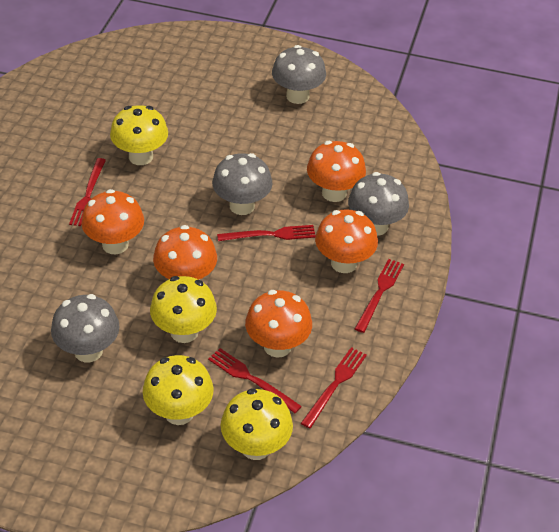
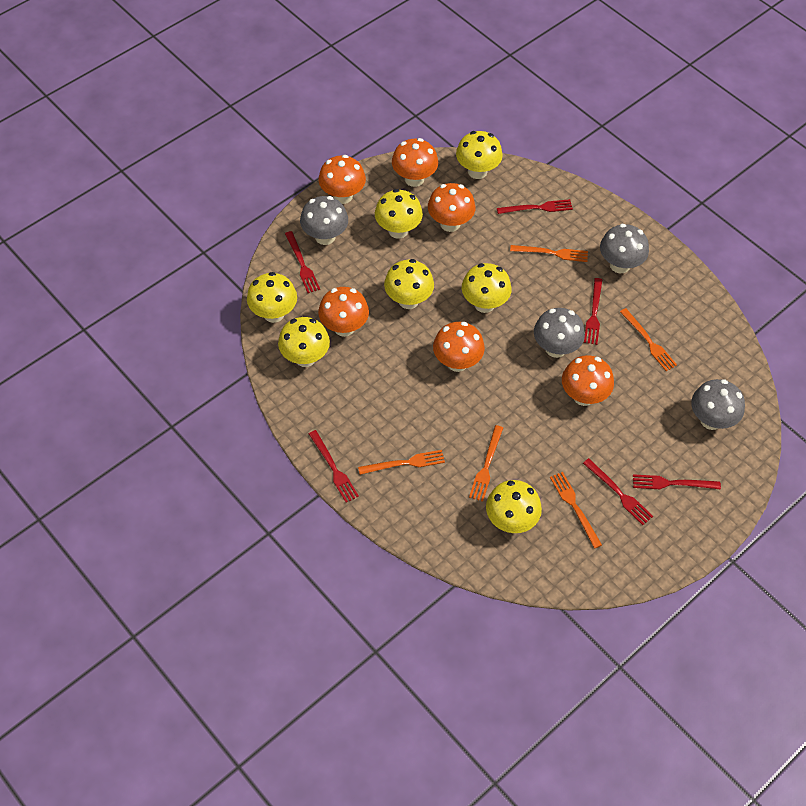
orange fork: 0 -> 5
orange mushroom: 5 -> 6
red fork: 5 -> 6
yellow mushroom: 4 -> 7

